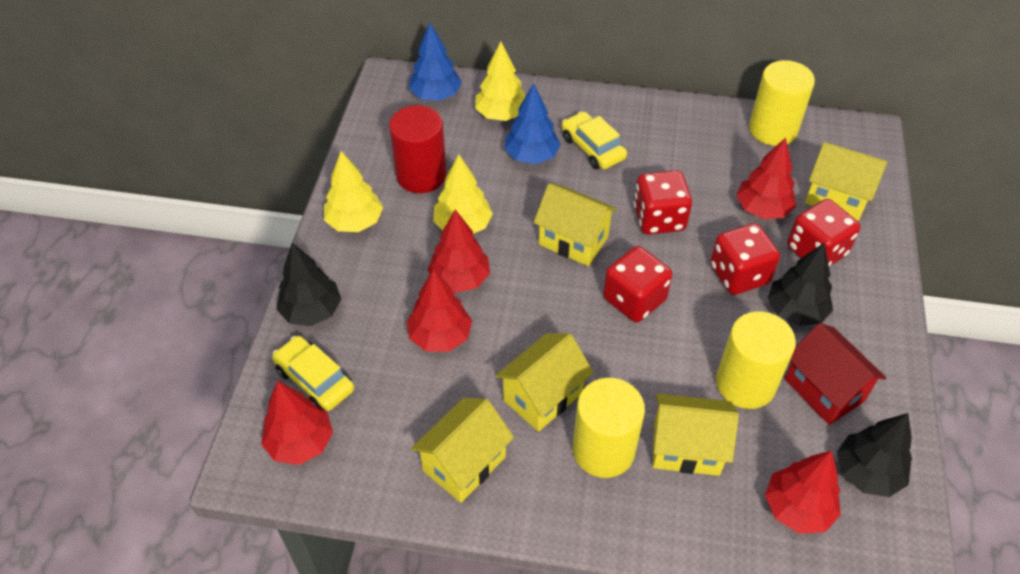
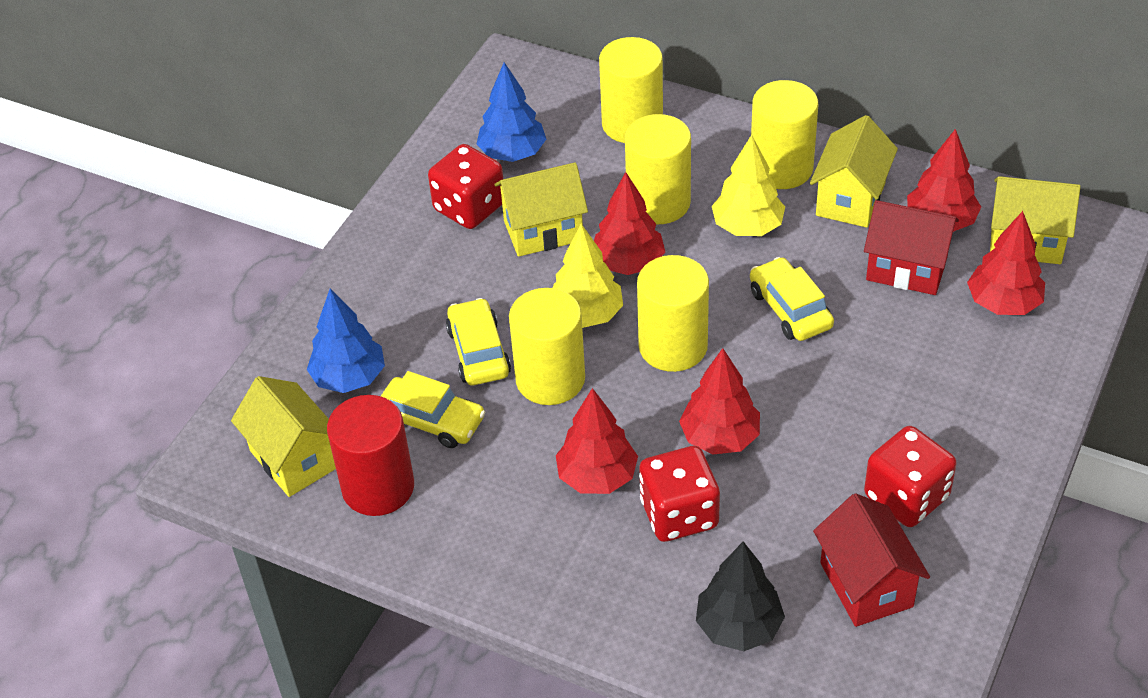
black tree: 3 -> 1
red dice: 4 -> 3
red house: 1 -> 2
yellow car: 2 -> 3
yellow cylinder: 3 -> 5
yellow house: 5 -> 4
yellow tree: 3 -> 2

